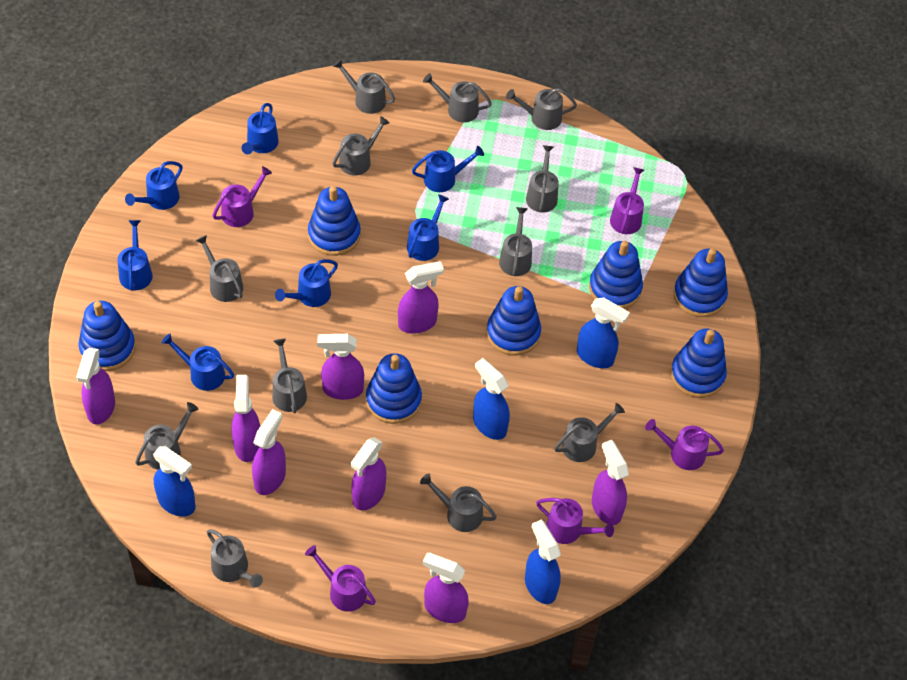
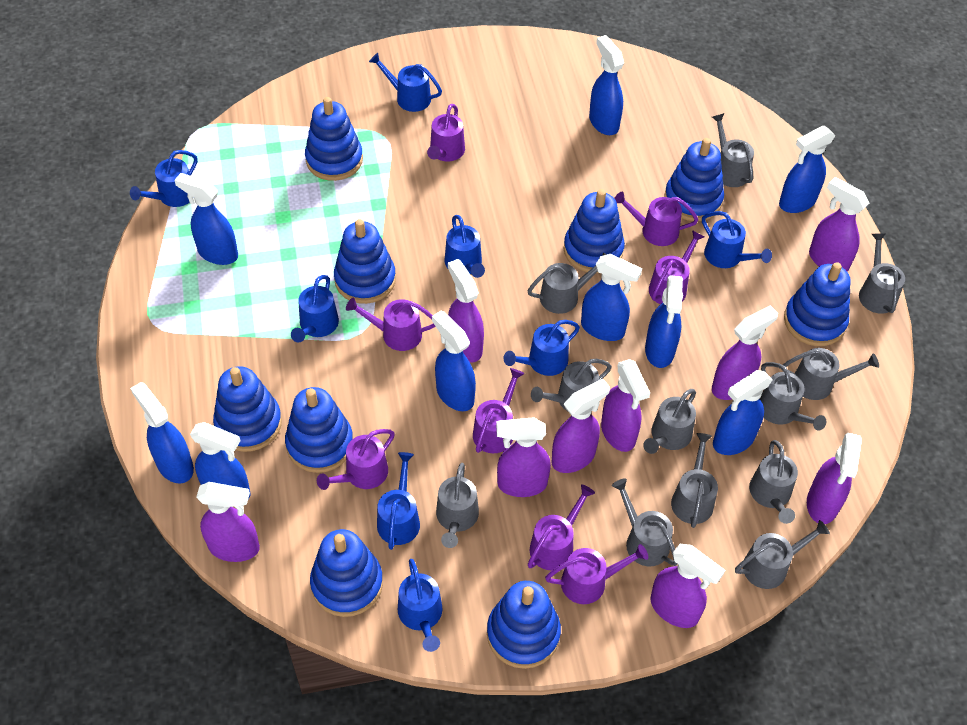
blue spray bottle: 4 -> 9
blue stacking toy: 7 -> 9
blue watering can: 7 -> 8
purple spray bottle: 8 -> 9
purple watering can: 5 -> 8

